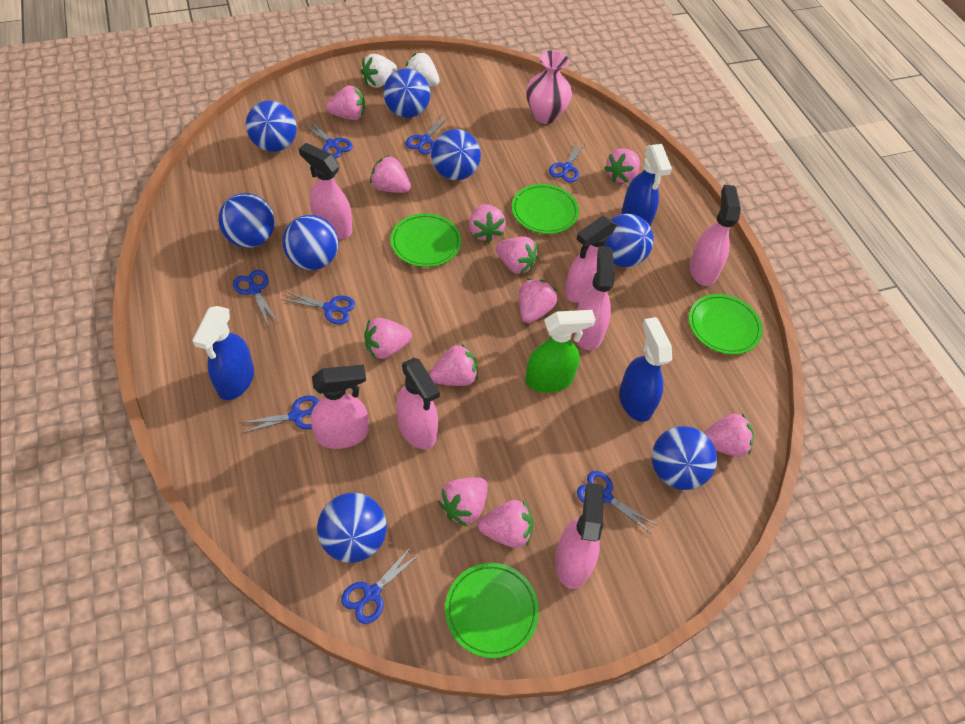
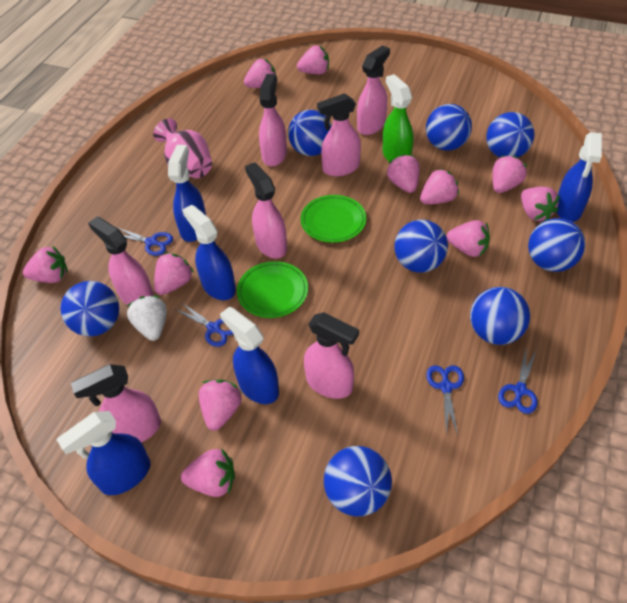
blue scissors: 8 -> 4
blue spray bottle: 3 -> 5
green plate: 4 -> 2
white strawberry: 2 -> 1

